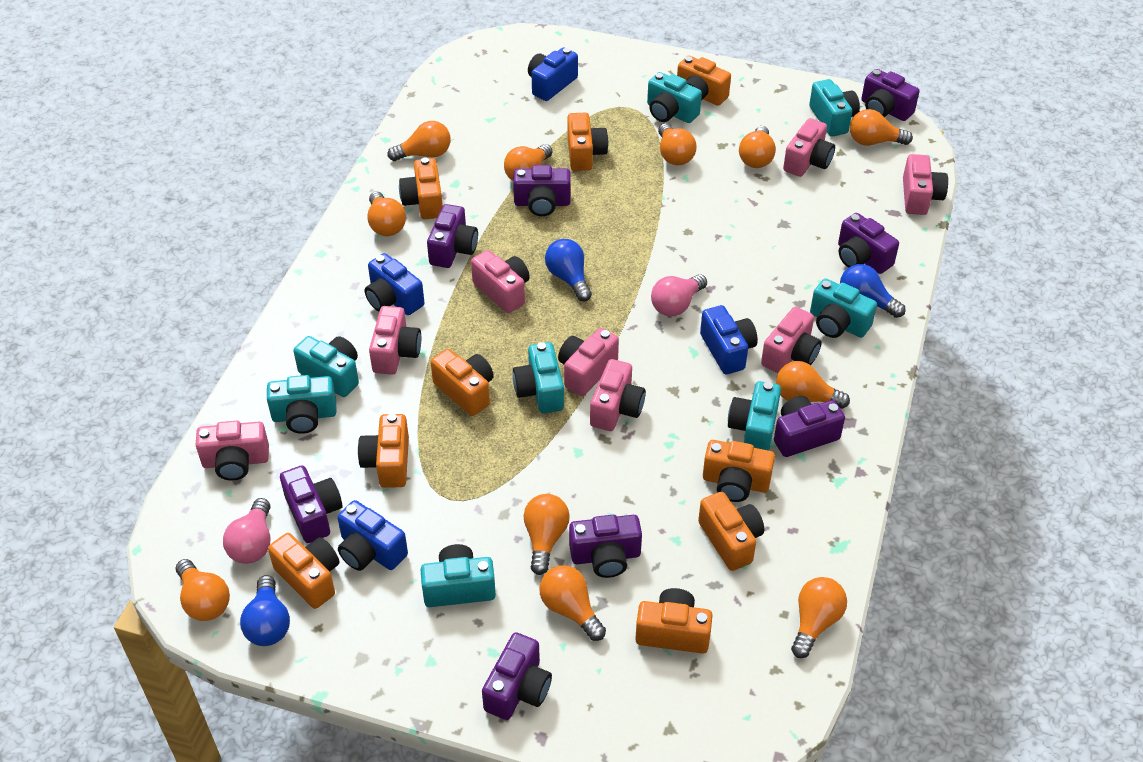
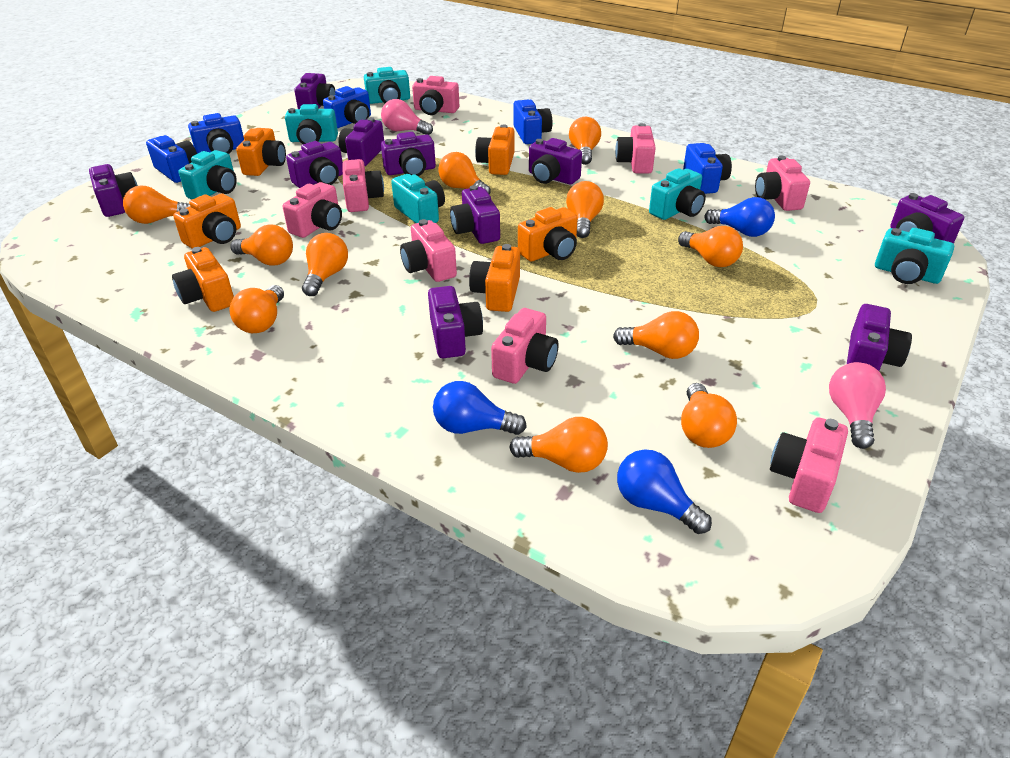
blue camera: 4 -> 5
orange camera: 9 -> 6
purple camera: 8 -> 10
turquoise camera: 8 -> 6

